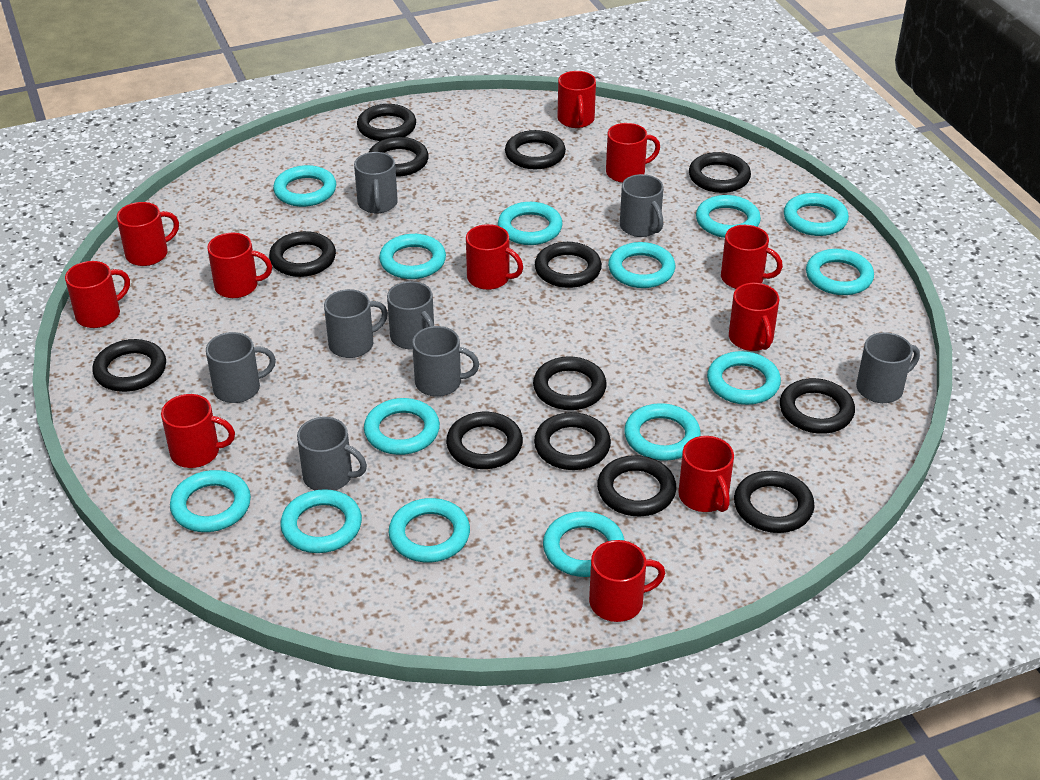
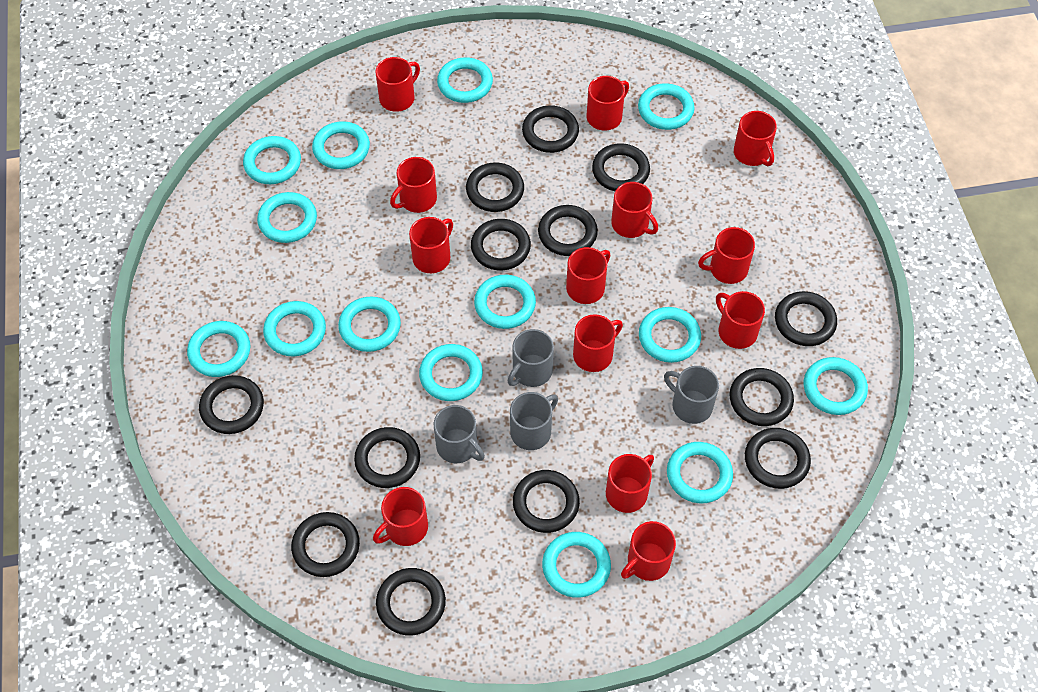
grey mug: 8 -> 4
red mug: 11 -> 13

